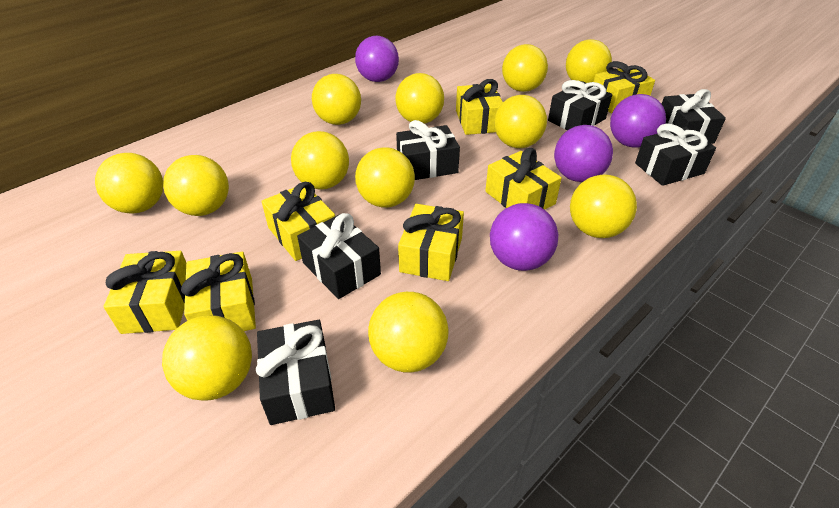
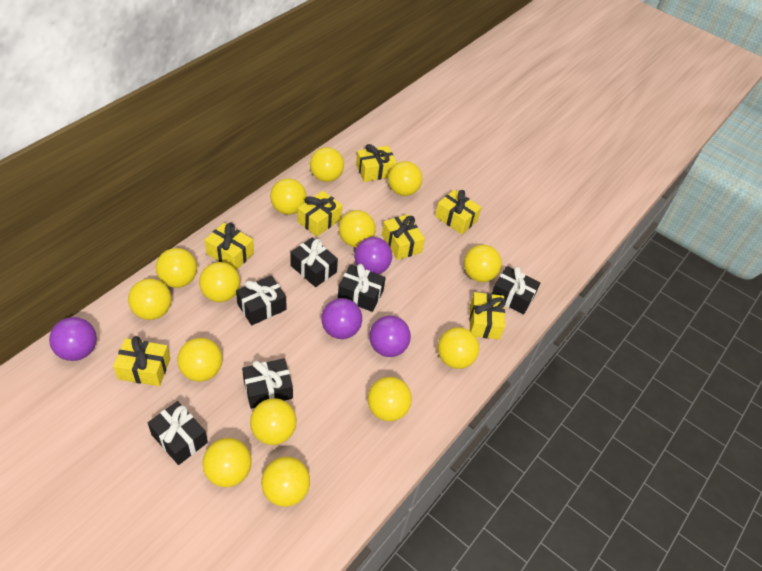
yellow ball: 12 -> 14

